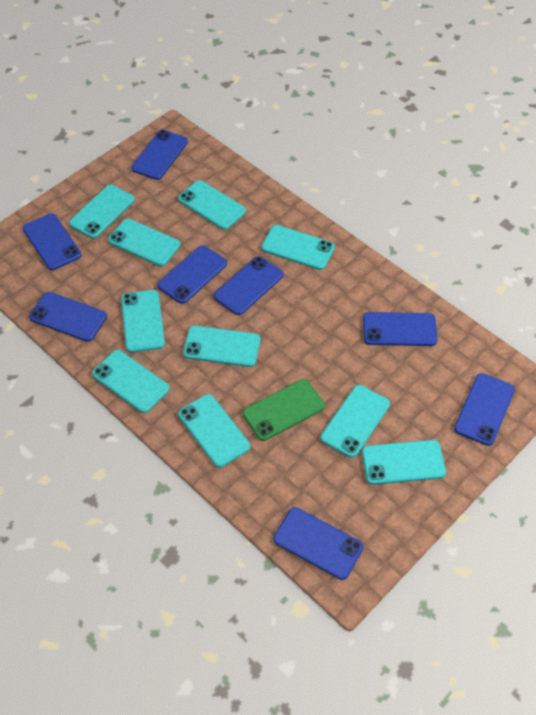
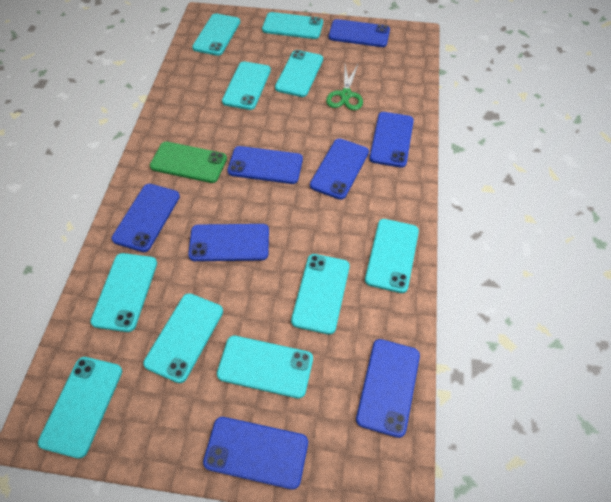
green scissors: 0 -> 1

